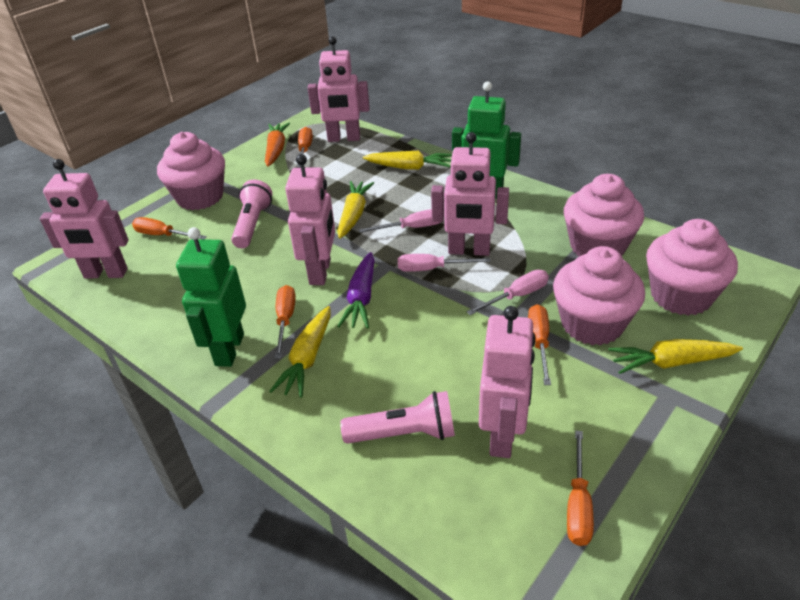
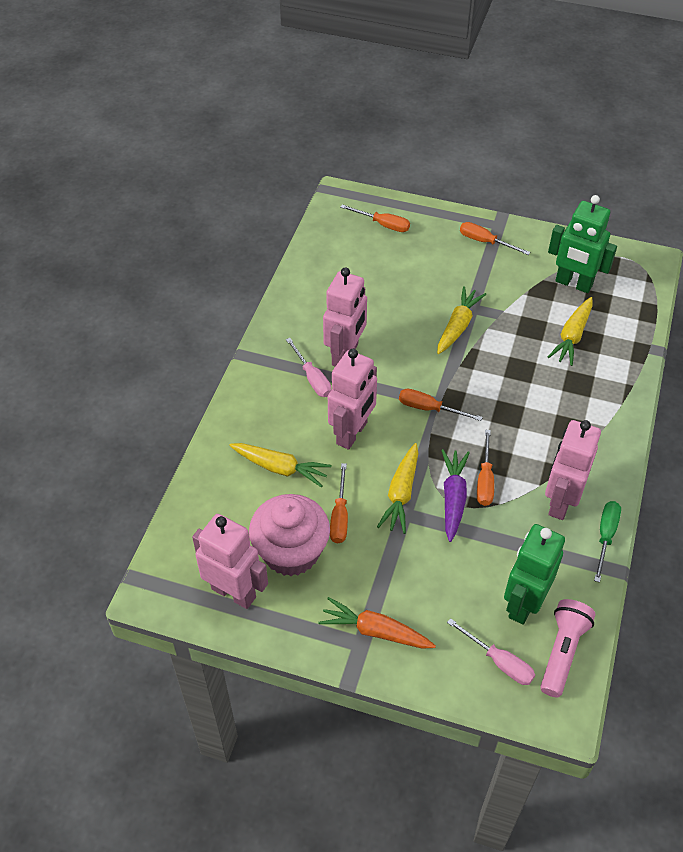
green screwdriver: 0 -> 1
pink cupcake: 4 -> 1
pink flashlight: 2 -> 1
pink robot: 5 -> 4
pink screwdriver: 3 -> 2

